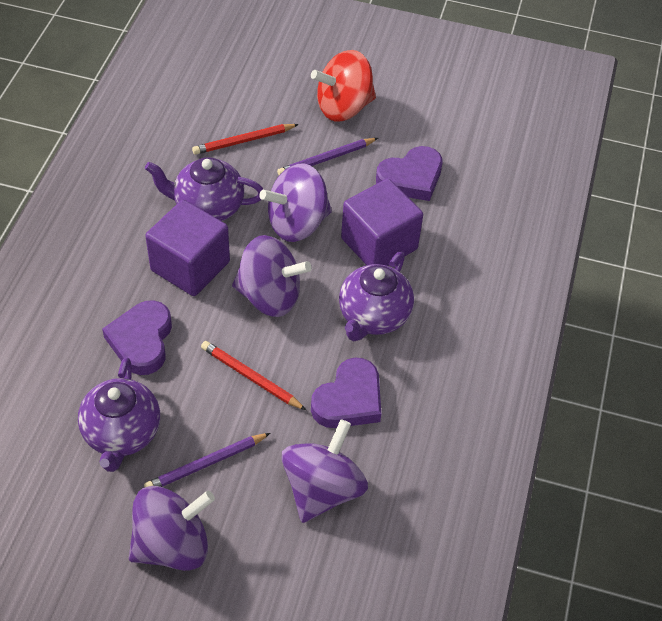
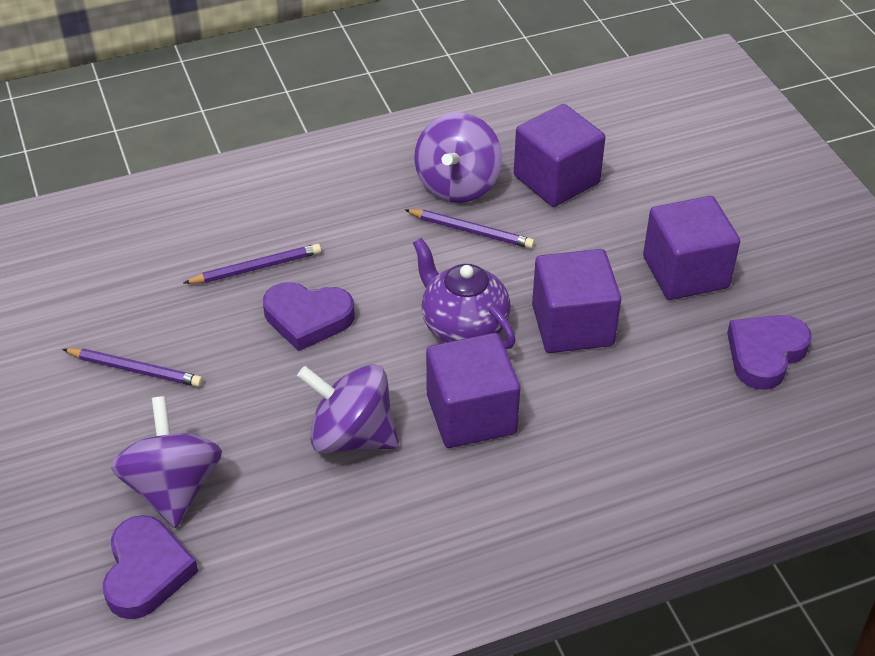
purple cube: 2 -> 4
purple pencil: 2 -> 3
purple spinning top: 4 -> 3
purple teapot: 3 -> 1
red pencil: 2 -> 0
red spinning top: 1 -> 0

